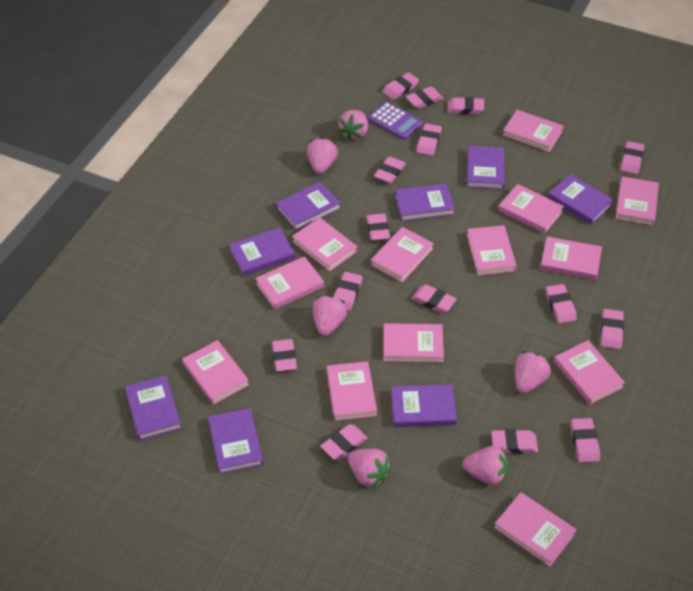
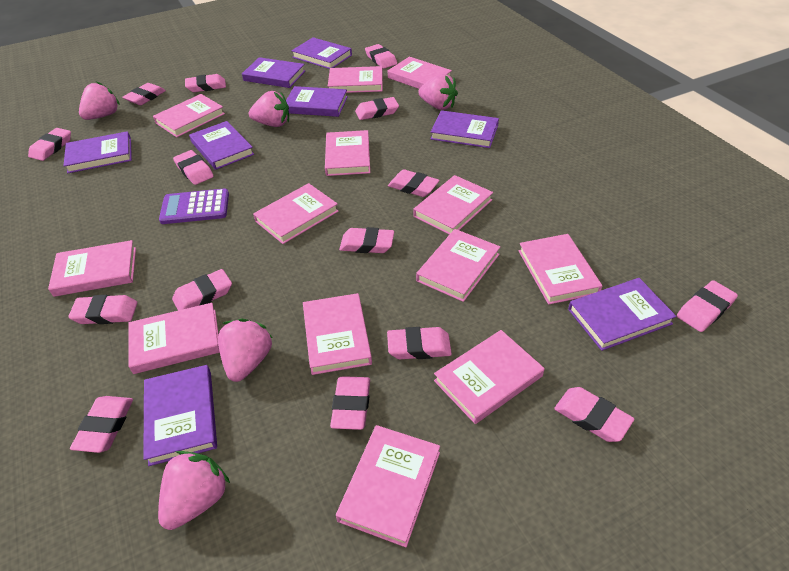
pink strawberry: 6 -> 5

